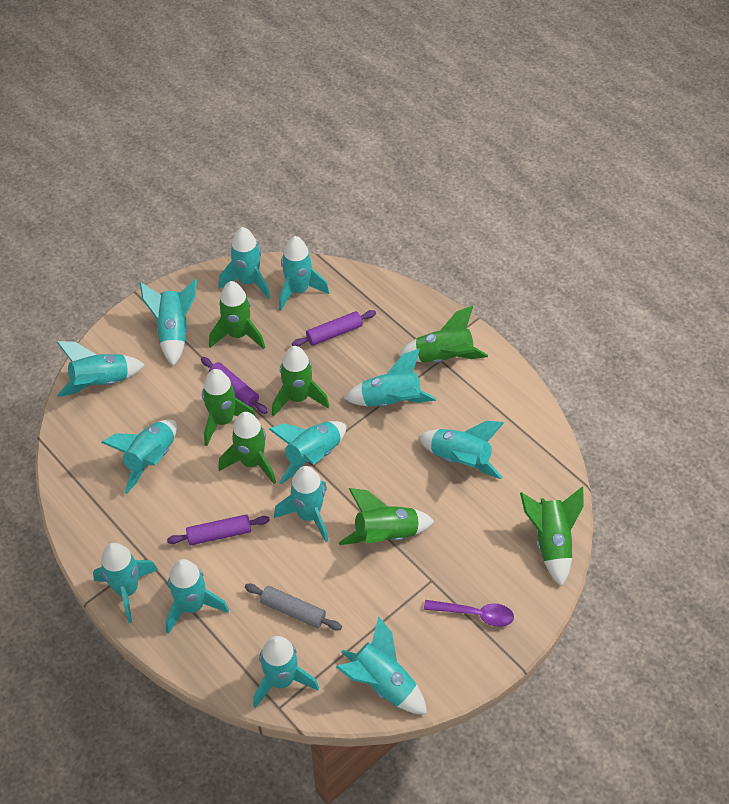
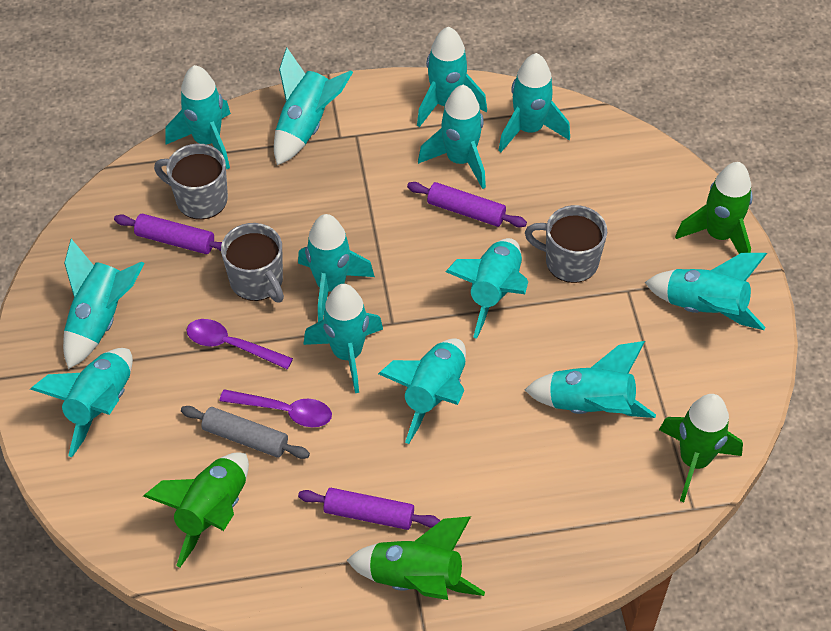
green rocket: 7 -> 4
grey mug: 0 -> 3
purple spoon: 1 -> 2

